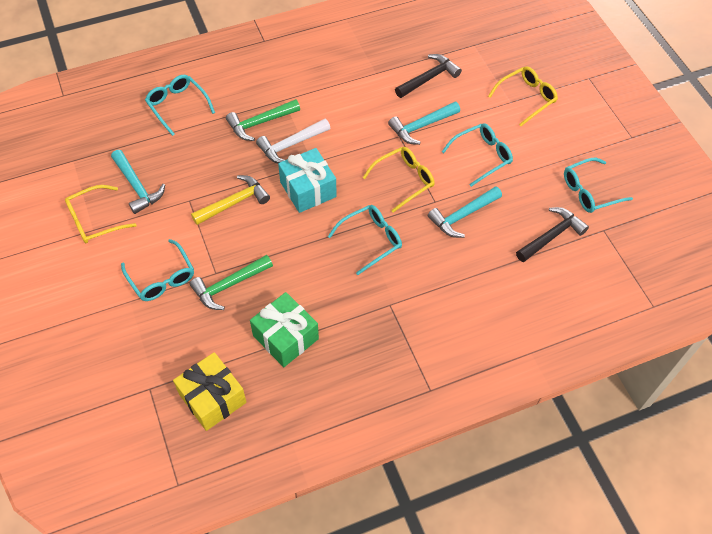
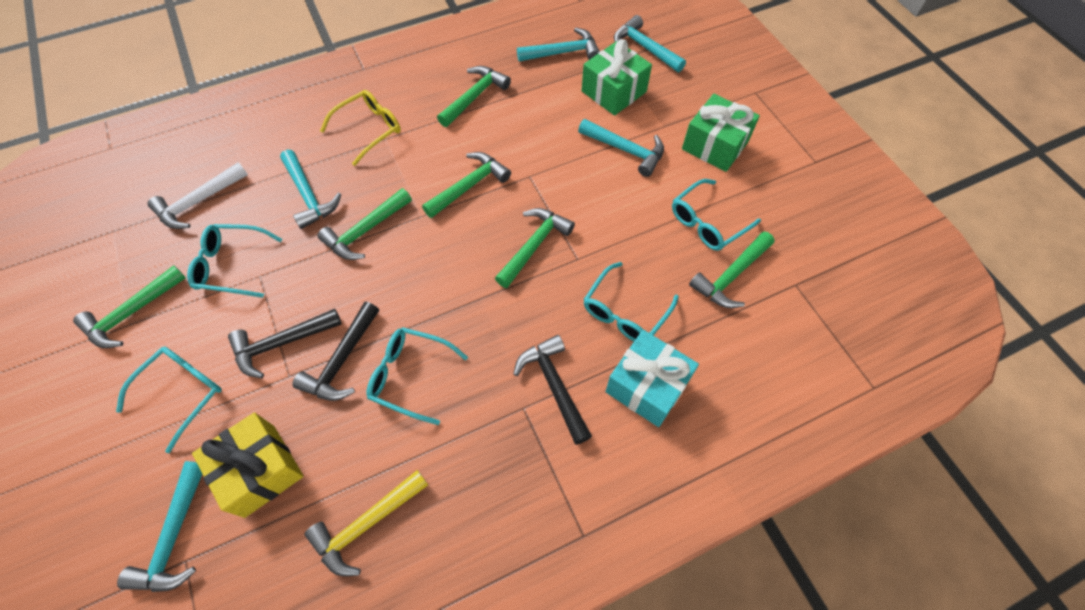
black hammer: 2 -> 3
green gift: 1 -> 2
green hammer: 2 -> 6
turquoise hammer: 3 -> 5
yellow glasses: 3 -> 1

